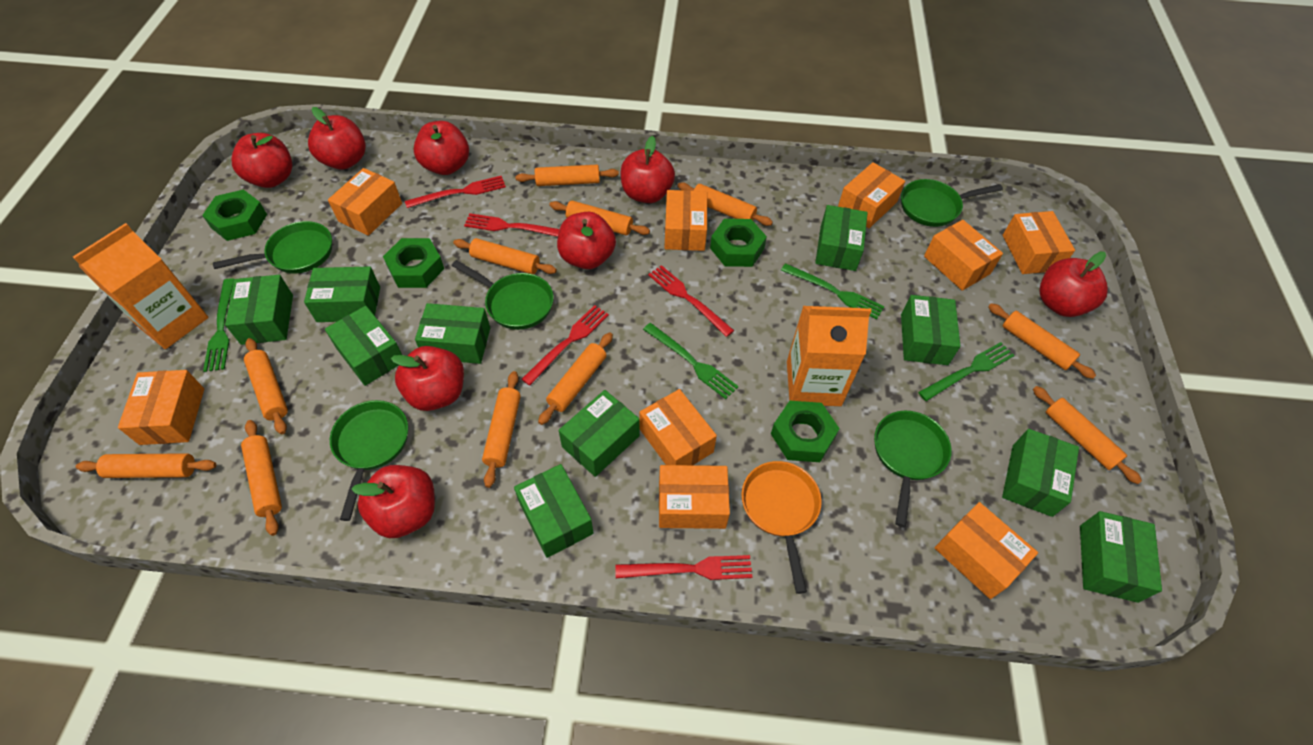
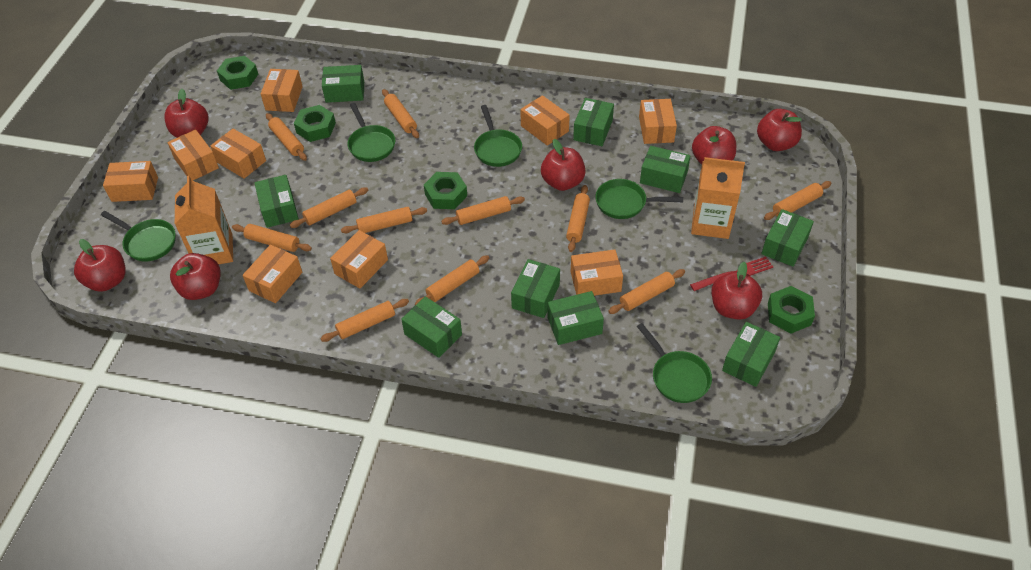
green box: 10 -> 9
green fork: 4 -> 0
orange pan: 1 -> 0
red apple: 8 -> 7
red fork: 5 -> 1

